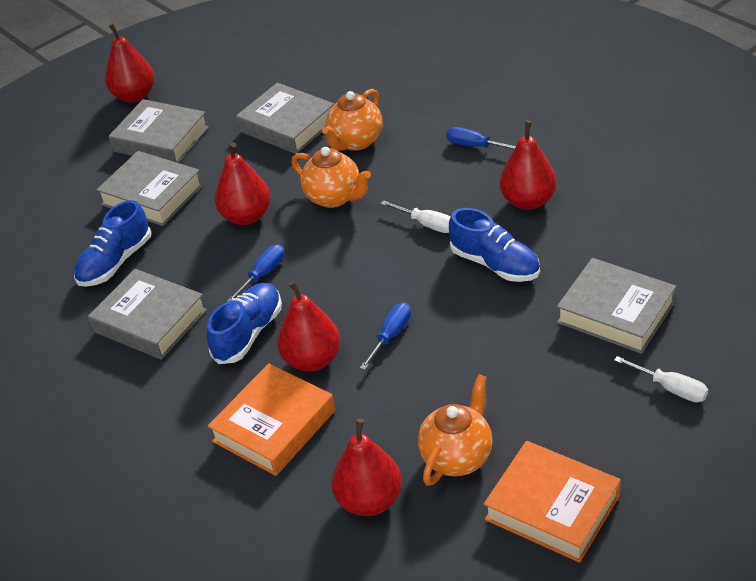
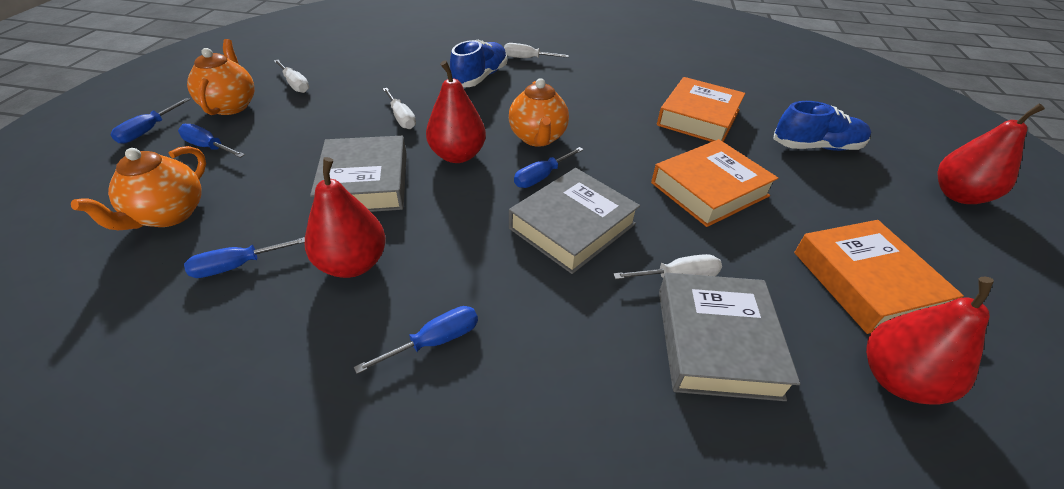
blue screwdriver: 3 -> 5
blue shoe: 3 -> 2
grey book: 5 -> 3
orange book: 2 -> 3
red pear: 5 -> 4
white screwdriver: 2 -> 4

